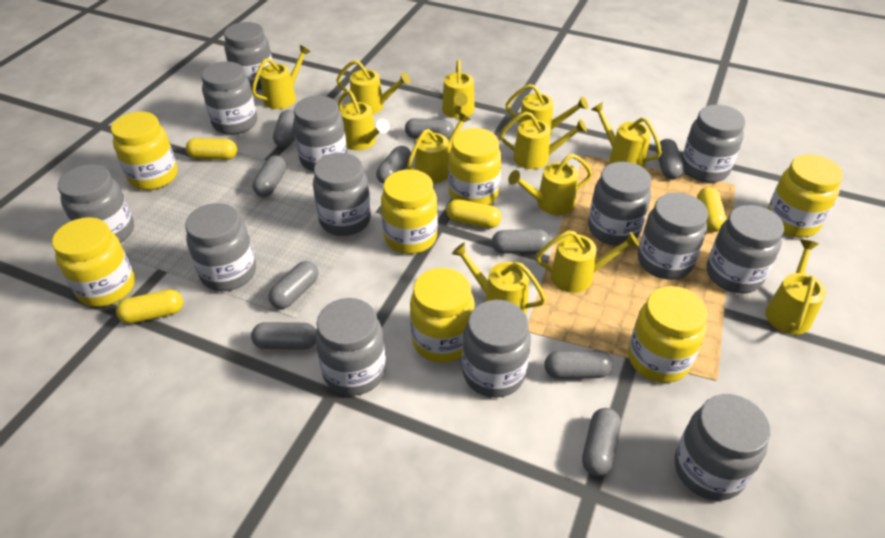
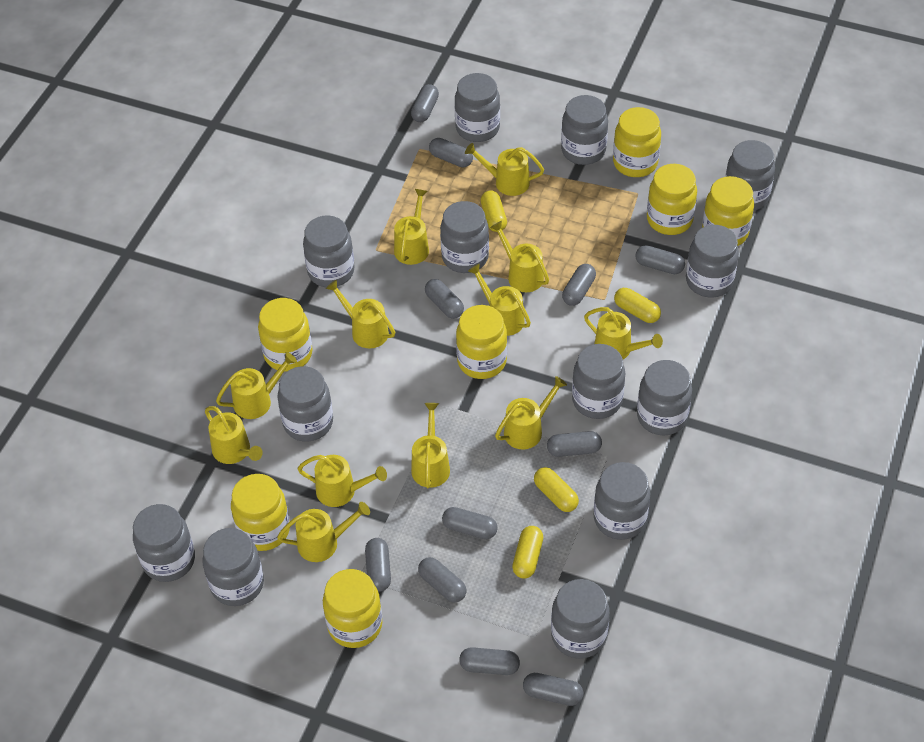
grey capsule: 10 -> 11

